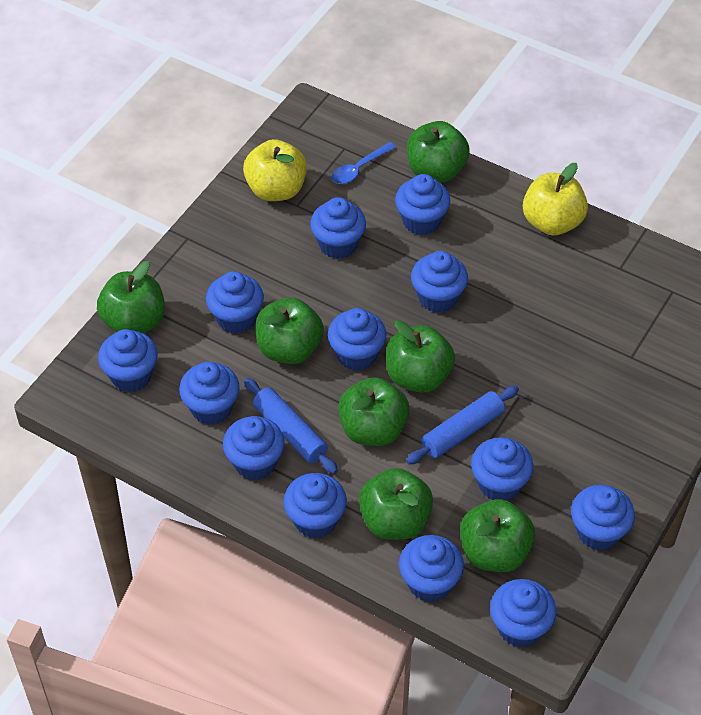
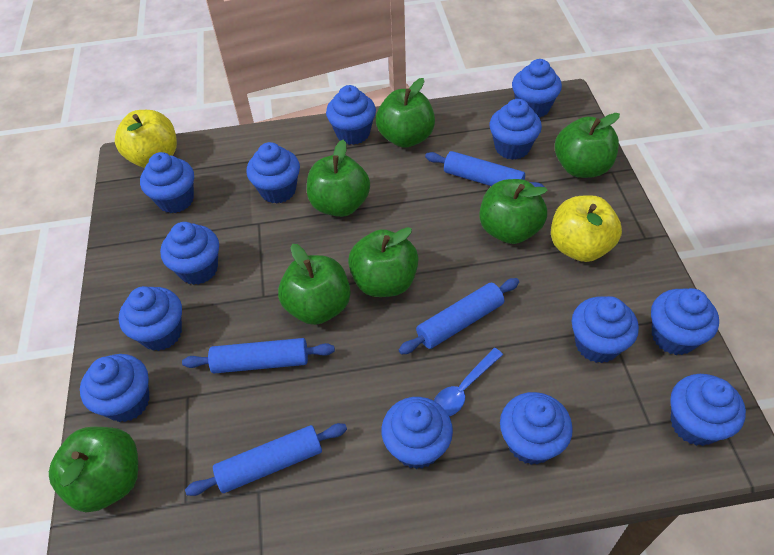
blue rolling pin: 2 -> 4

